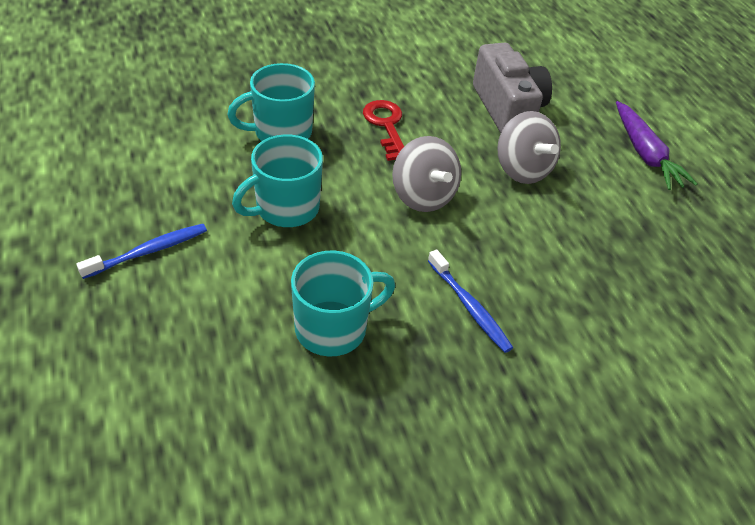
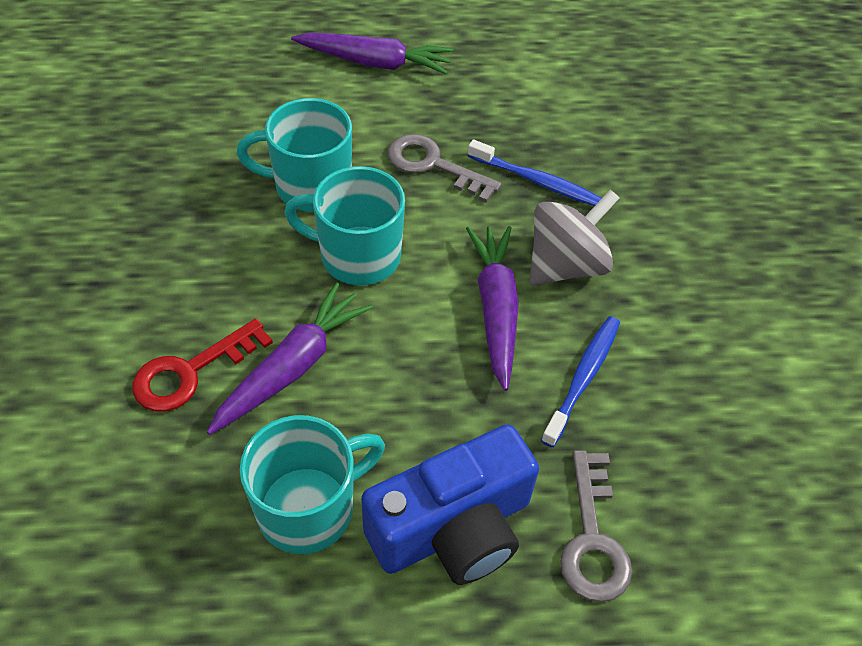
blue camera: 0 -> 1
grey camera: 1 -> 0
grey key: 0 -> 2
grey spinning top: 2 -> 1
purple carrot: 1 -> 3

